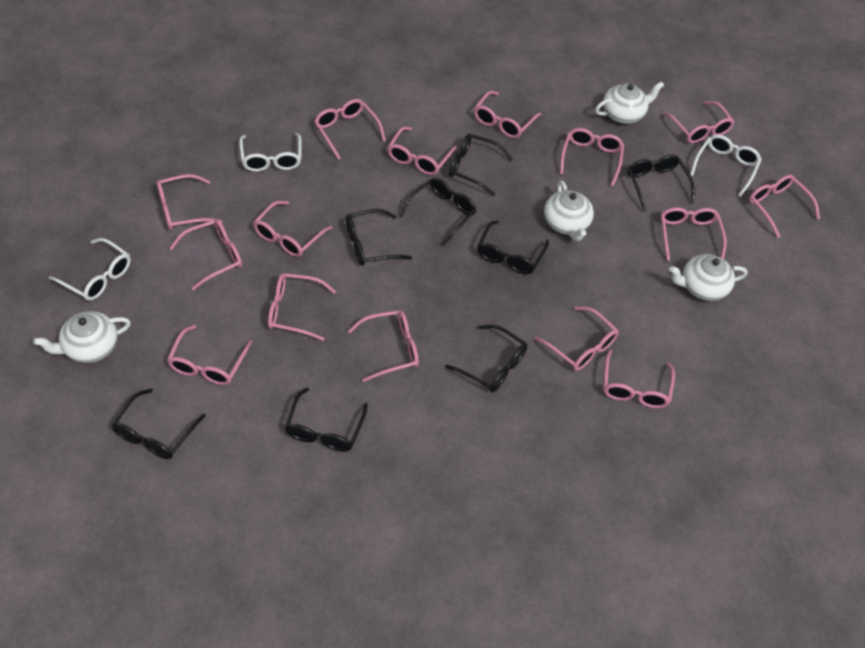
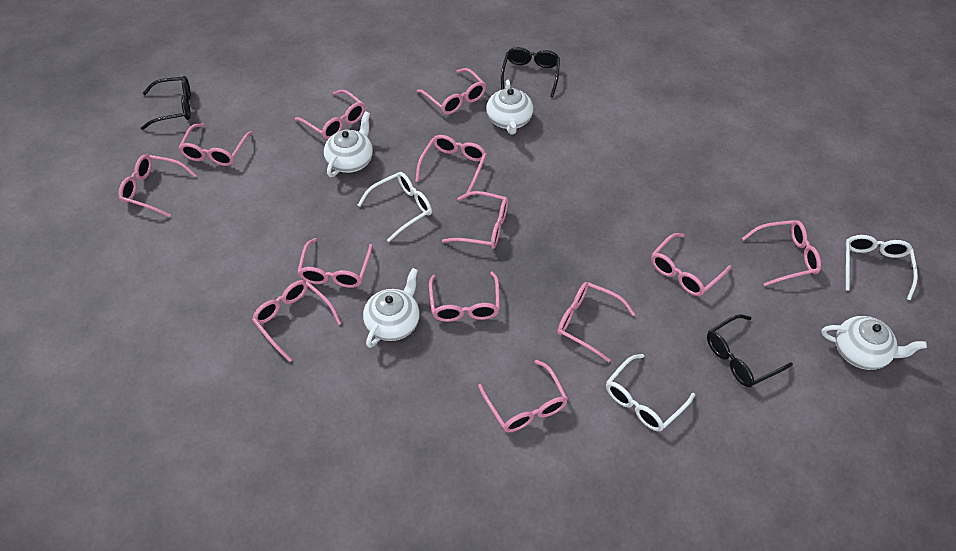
black glasses: 8 -> 3
pink glasses: 15 -> 13

